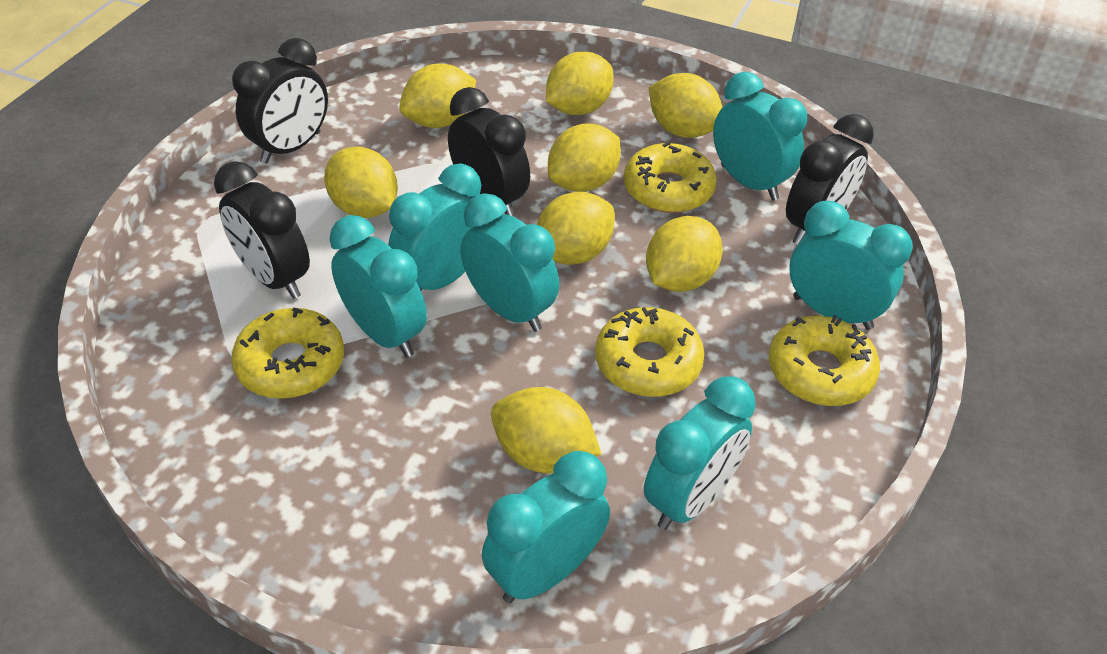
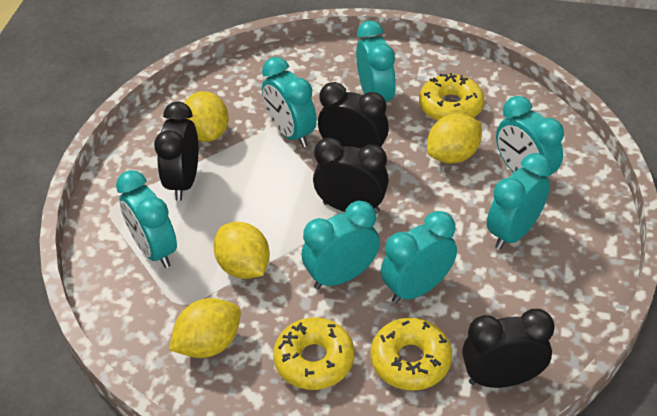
yellow donut: 4 -> 3
yellow lemon: 8 -> 4

